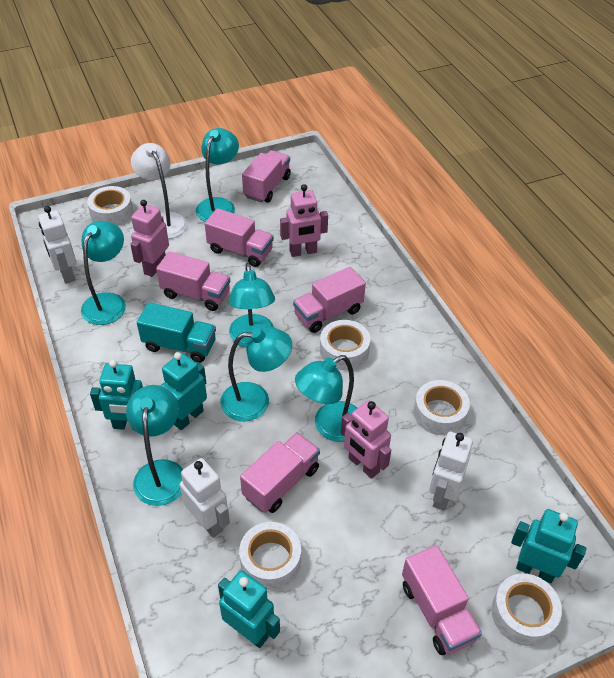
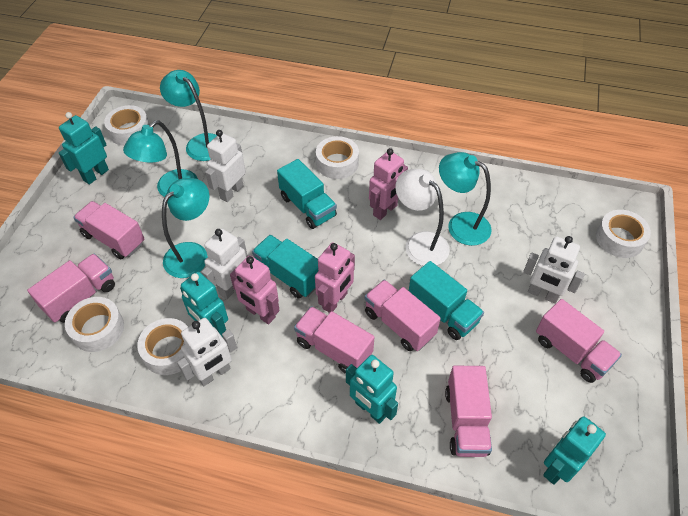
turquoise lamp: 6 -> 4
turquoise truck: 1 -> 3
white robot: 3 -> 4

